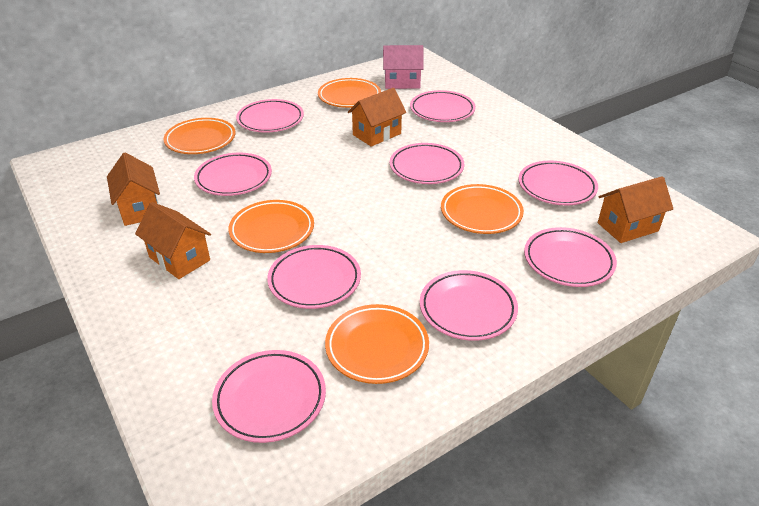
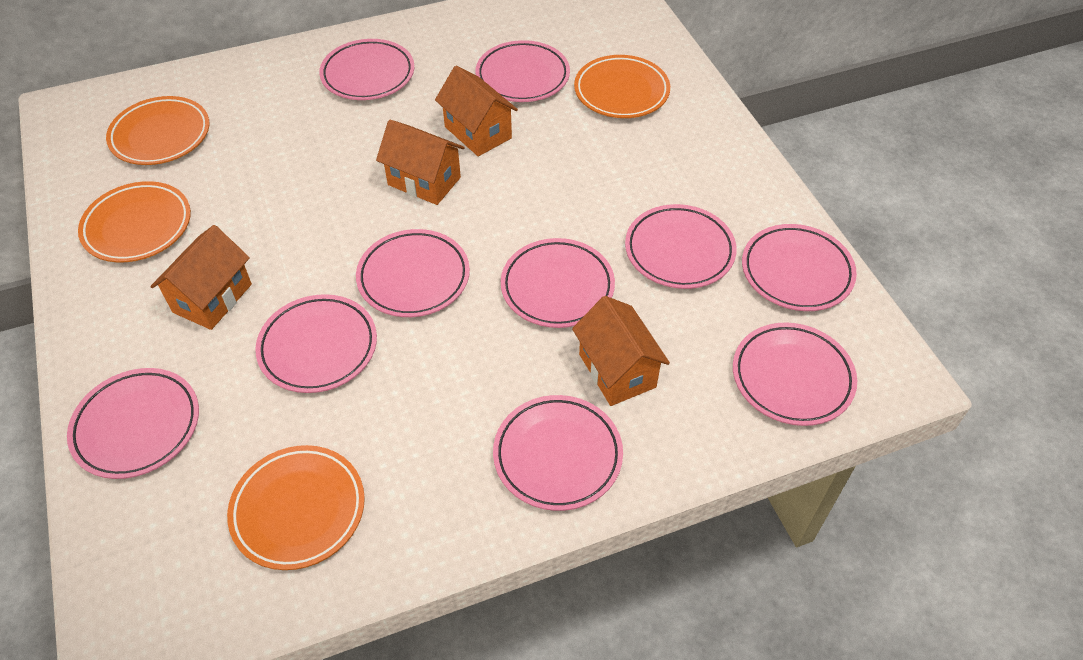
orange plate: 5 -> 4
pink house: 1 -> 0
pink plate: 9 -> 10

